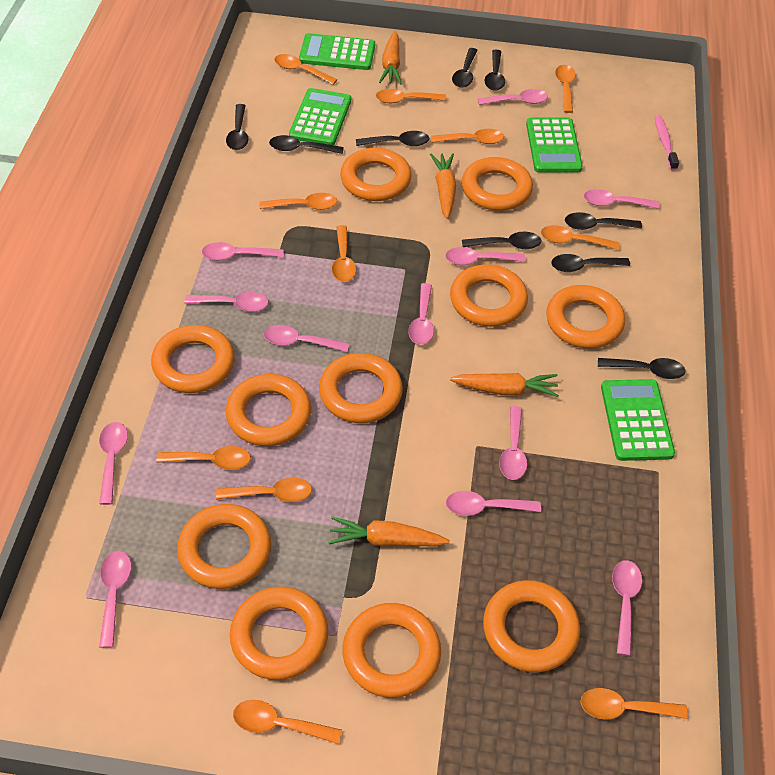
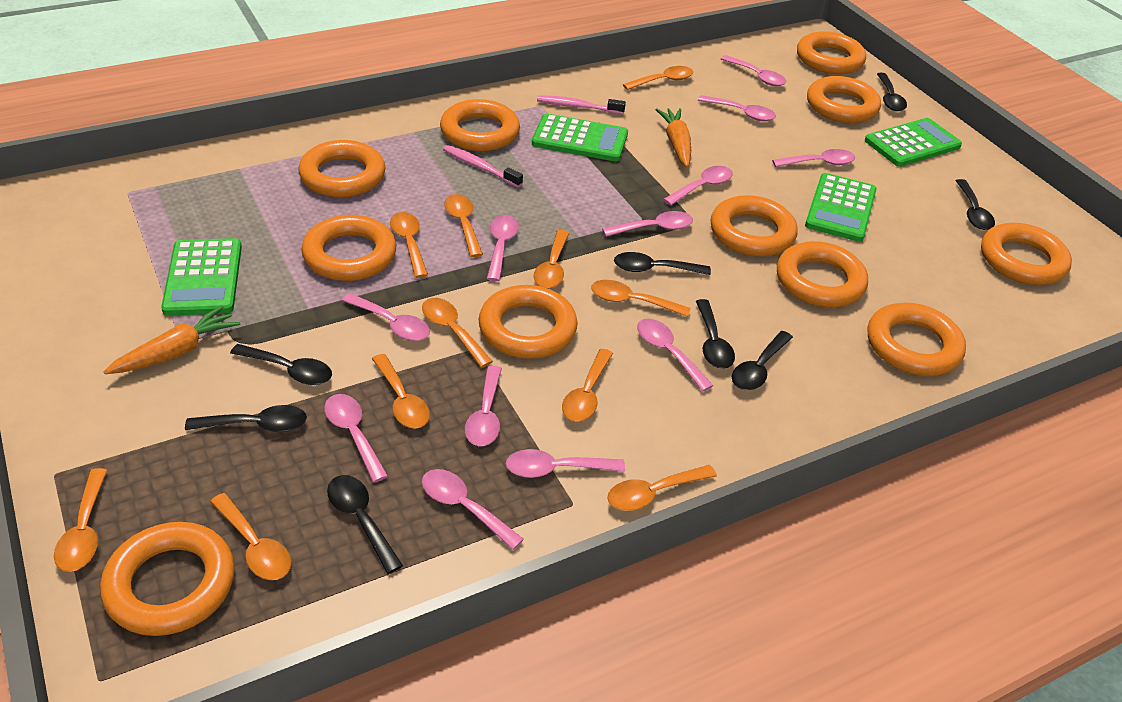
black spoon: 9 -> 8
orange carrot: 4 -> 2
pink toothbrush: 1 -> 2

